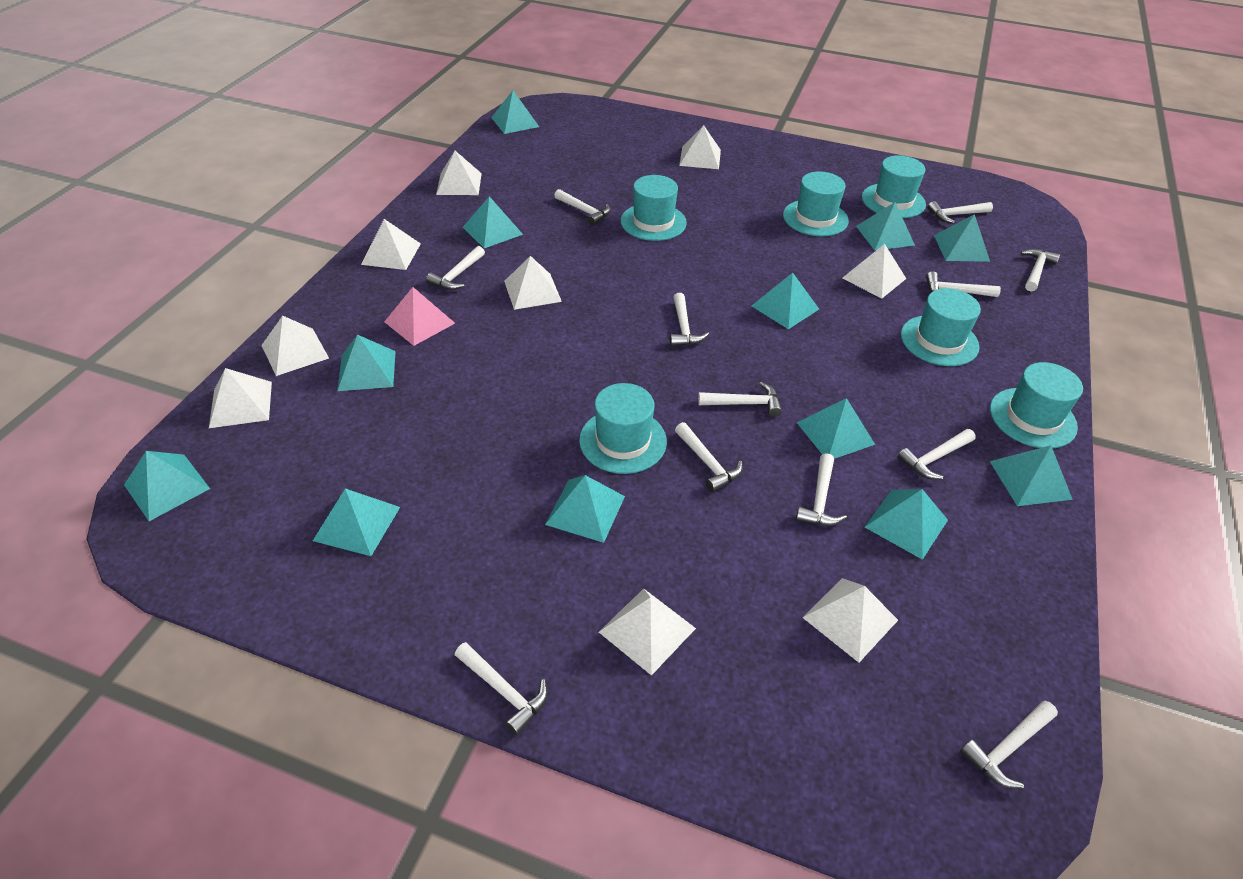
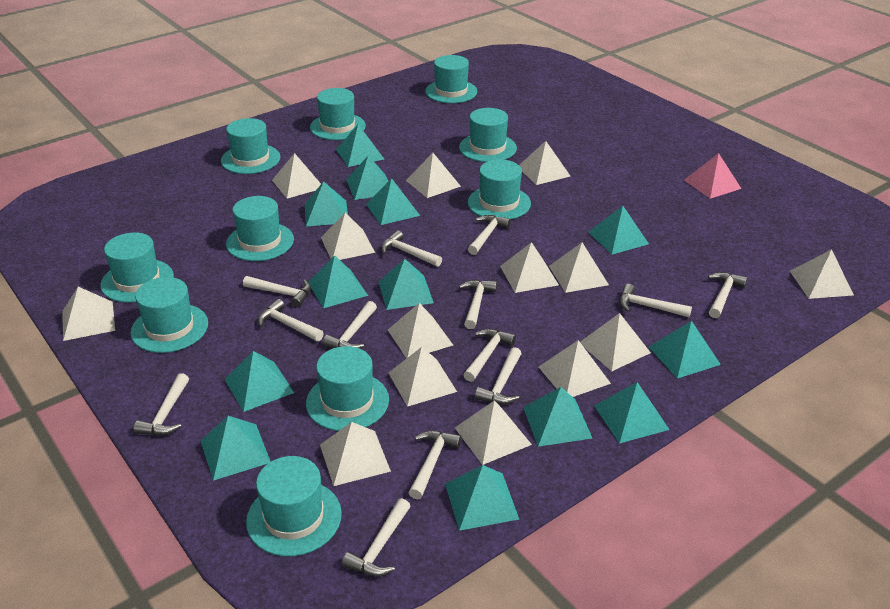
turquoise hat: 6 -> 10
turquoise pyramid: 12 -> 13
white hammer: 12 -> 13
white pyramid: 9 -> 14

